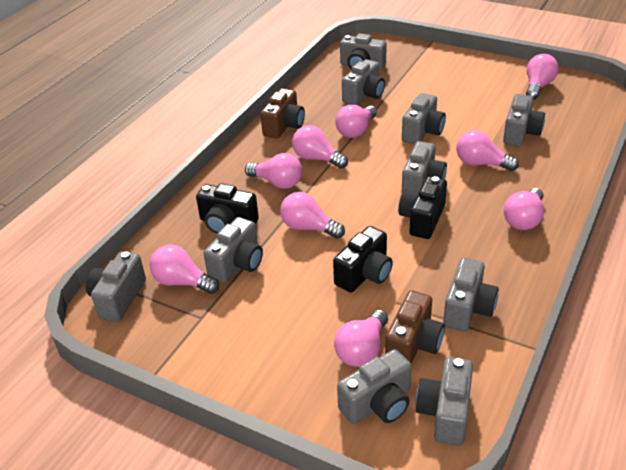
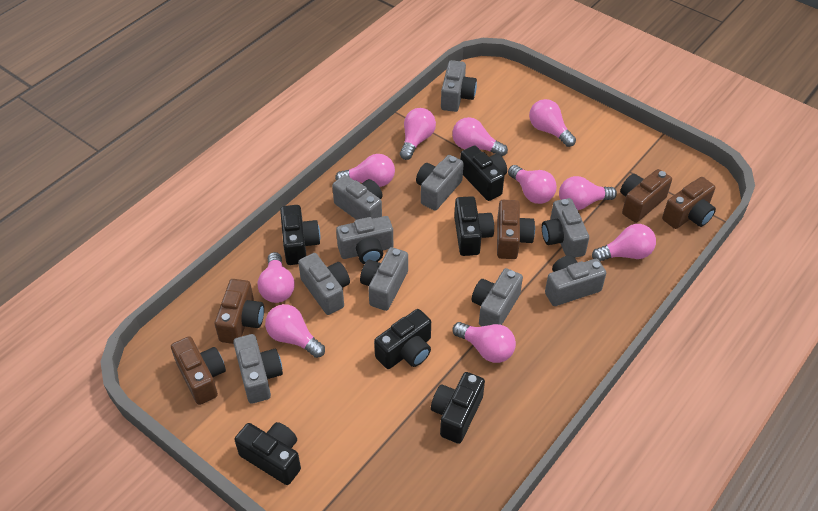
black camera: 3 -> 6
brown camera: 2 -> 5
pink light bulb: 9 -> 10

